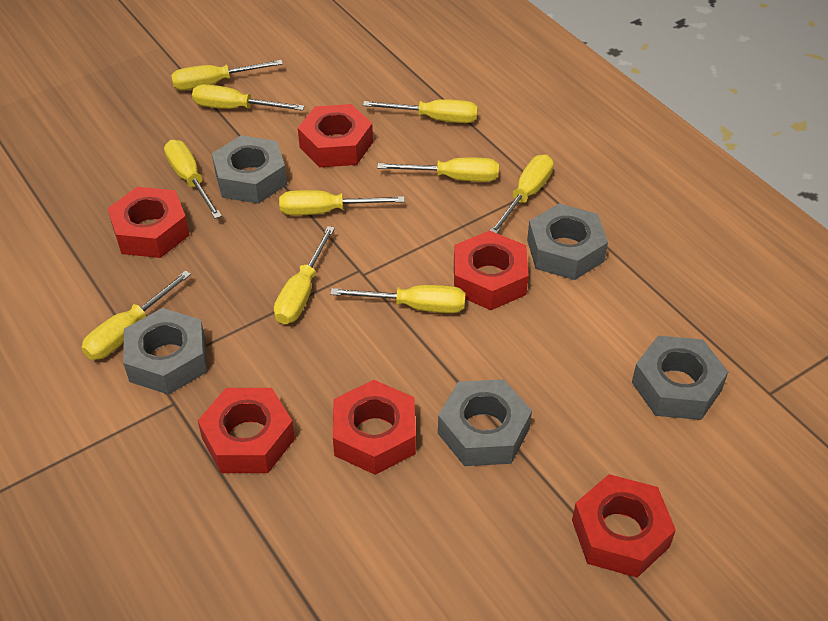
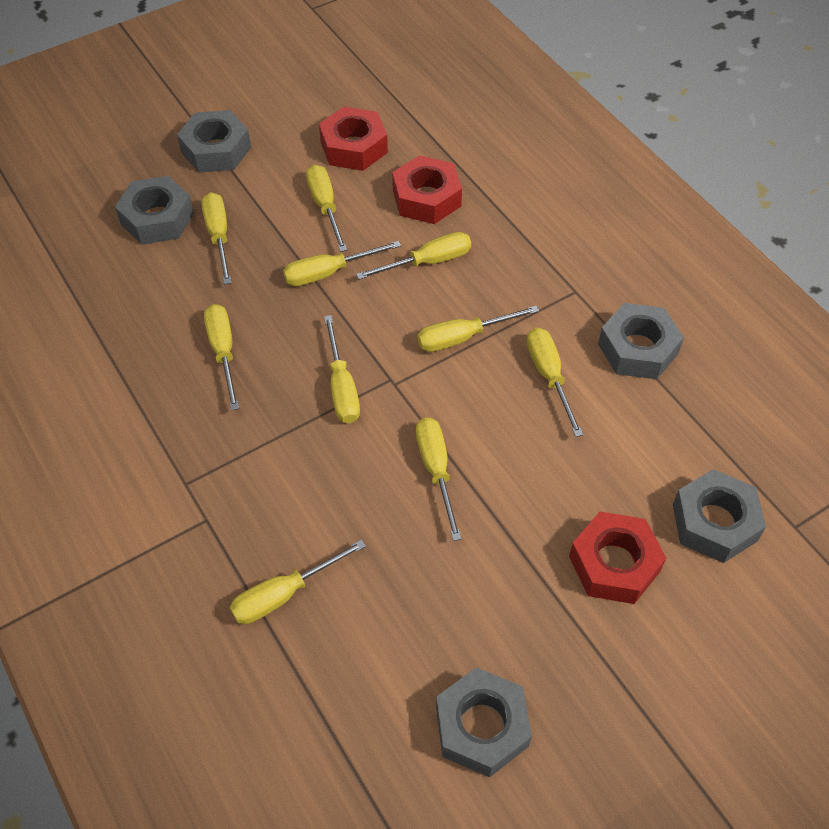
red nut: 6 -> 3

